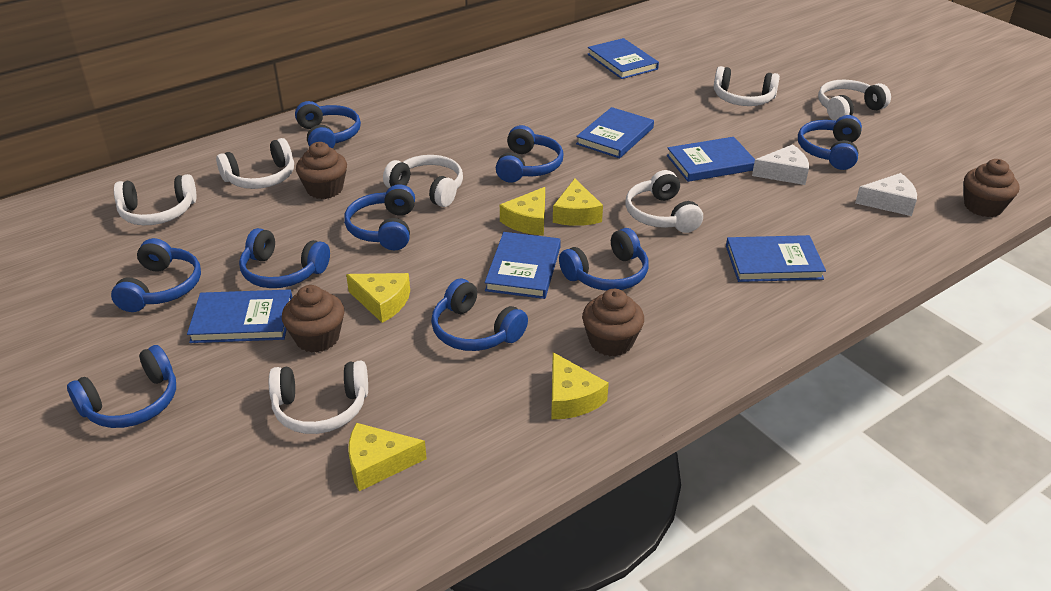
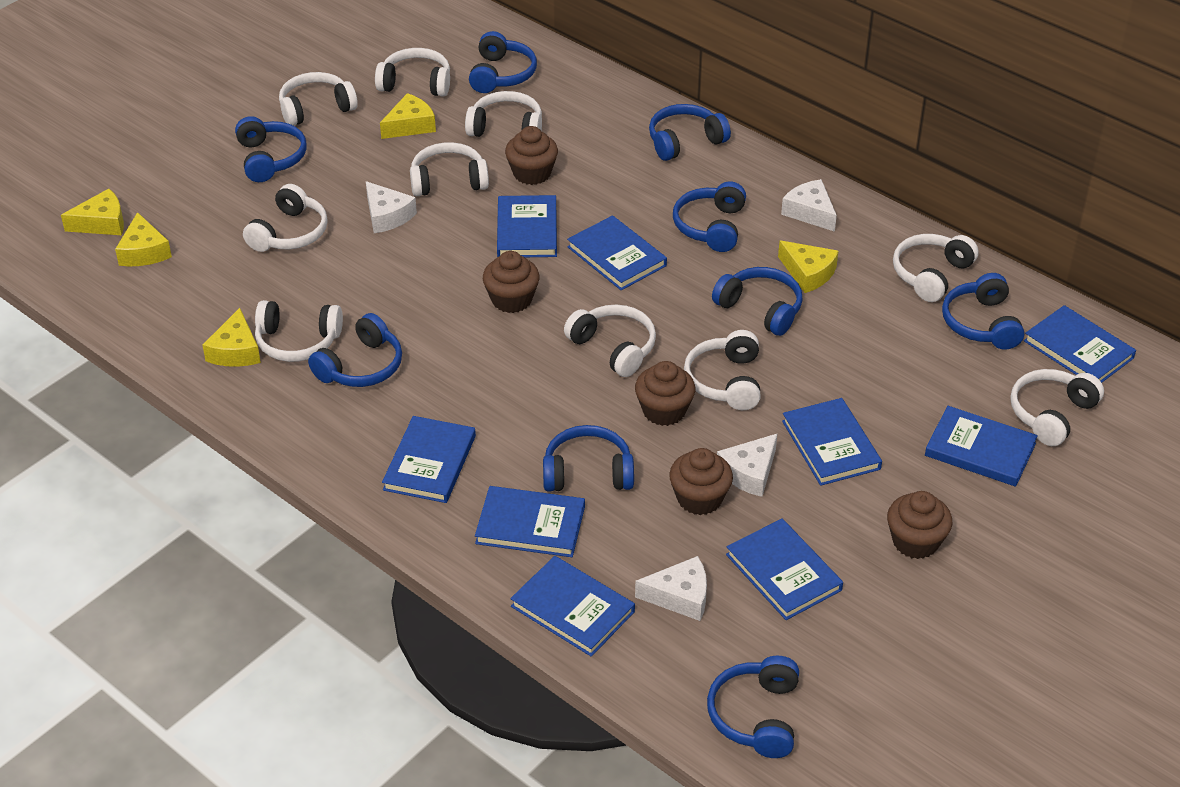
blue book: 6 -> 9
brown cupcake: 4 -> 5
white cheese: 2 -> 4
white headphones: 7 -> 10

